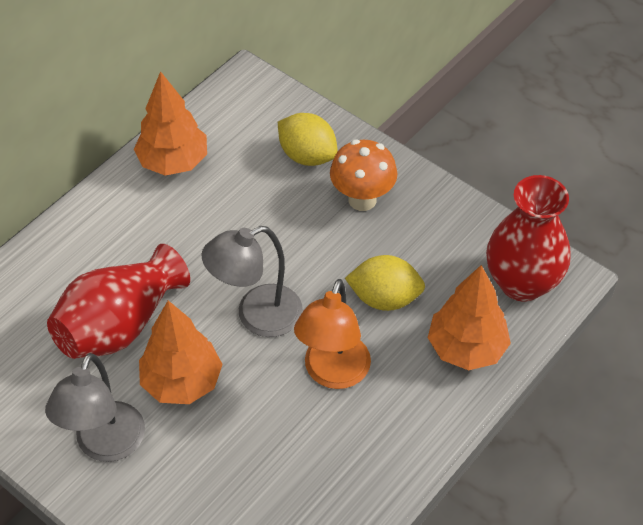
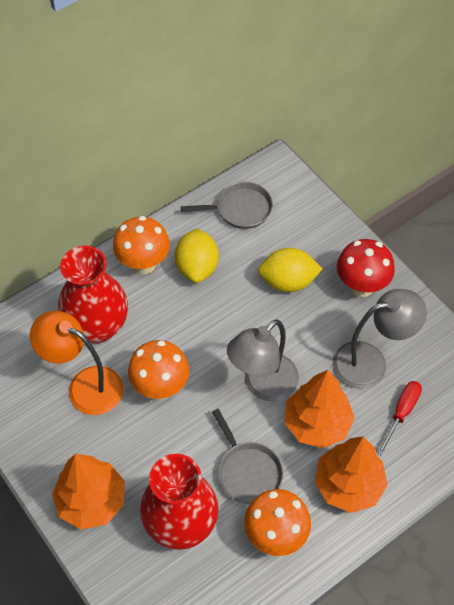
grey pan: 0 -> 2
orange mushroom: 1 -> 3
red mushroom: 0 -> 1
red screwdriver: 0 -> 1

